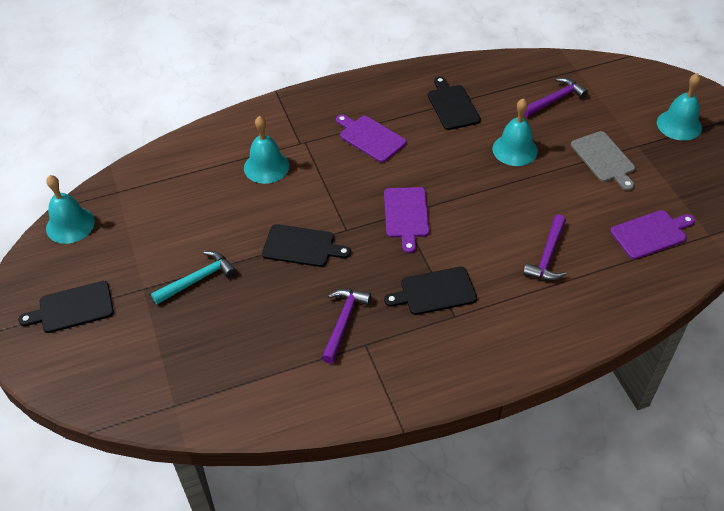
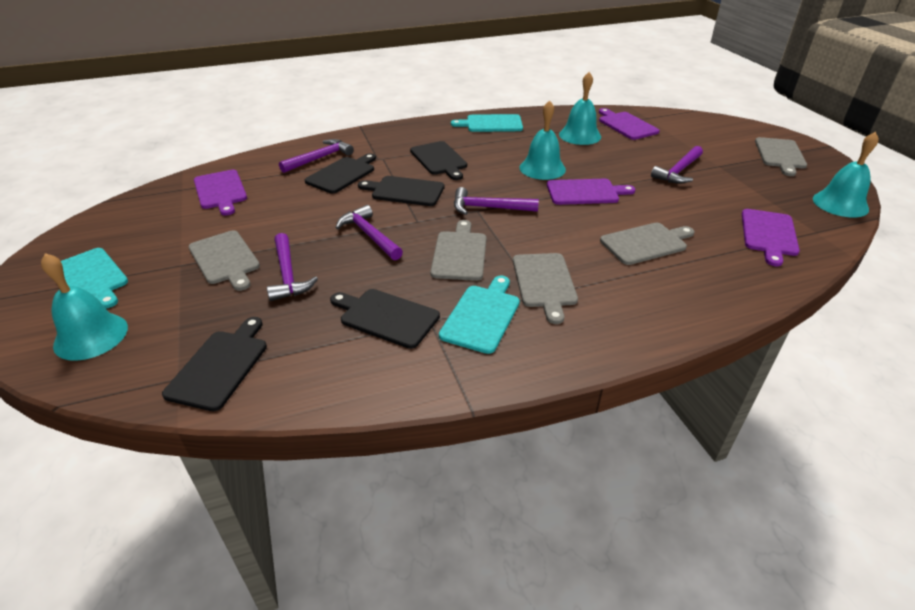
black cutting board: 4 -> 5
grey cutting board: 1 -> 5
purple cutting board: 3 -> 4
purple hammer: 3 -> 5
turquoise cutting board: 0 -> 3
turquoise hammer: 1 -> 0

